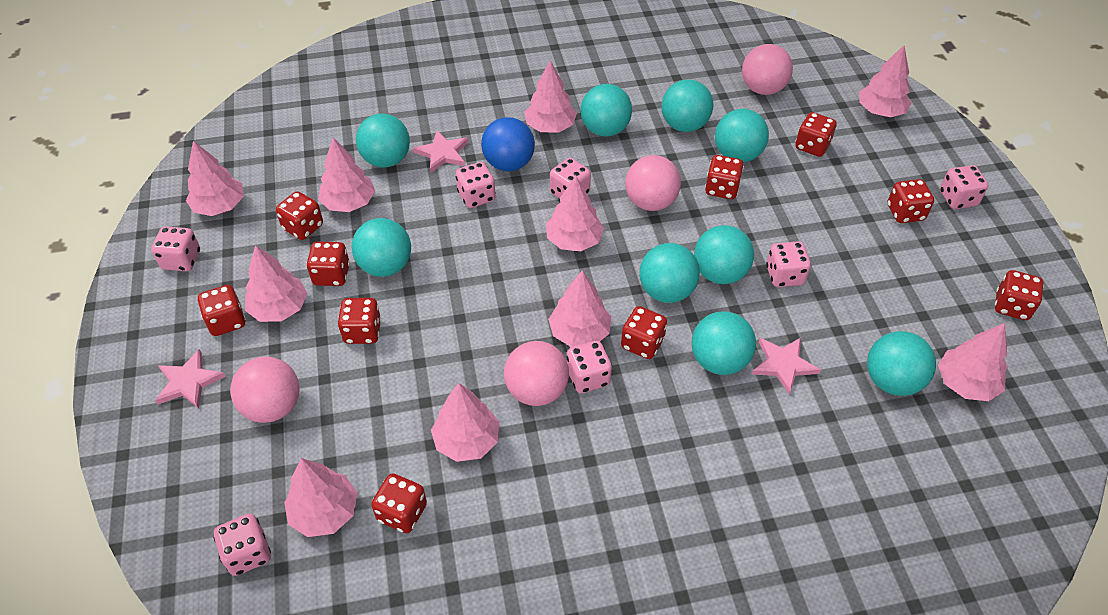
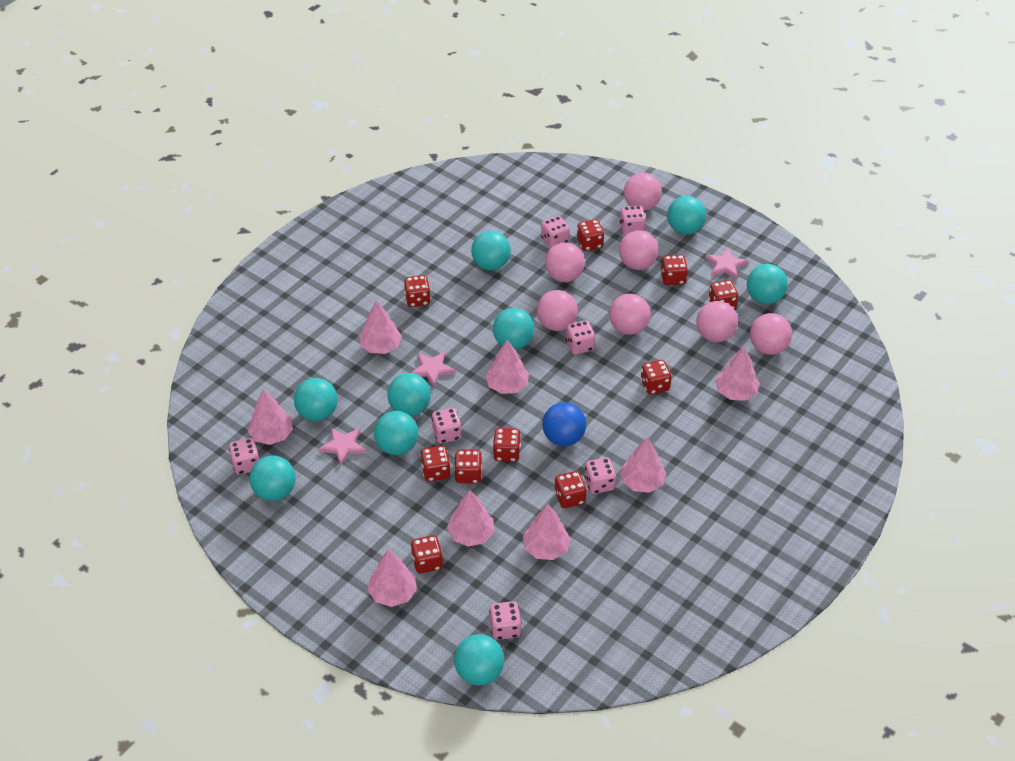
pink ball: 4 -> 7
pink tree: 10 -> 8

